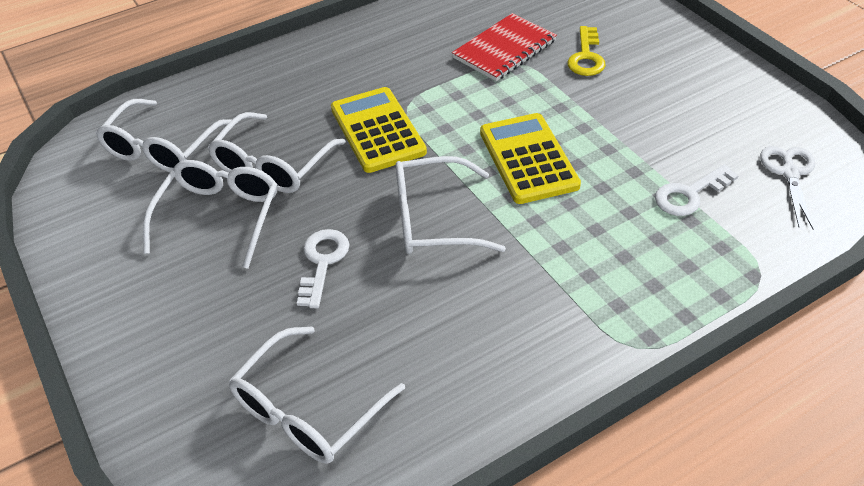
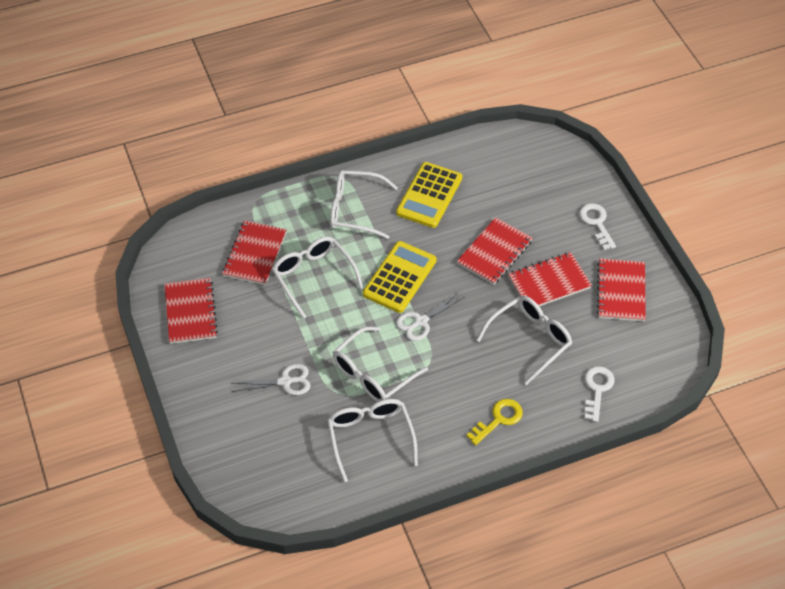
red notebook: 1 -> 5
white scissors: 1 -> 2

